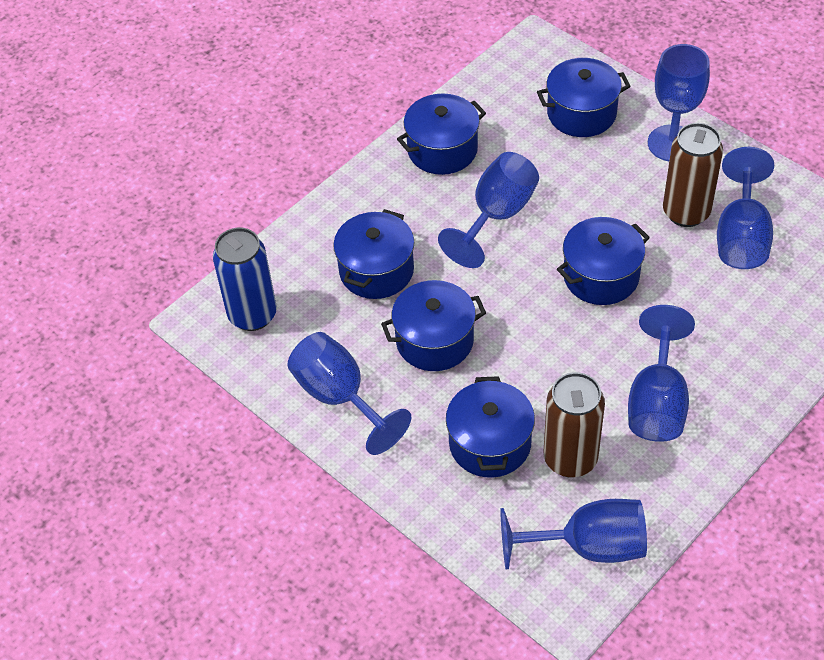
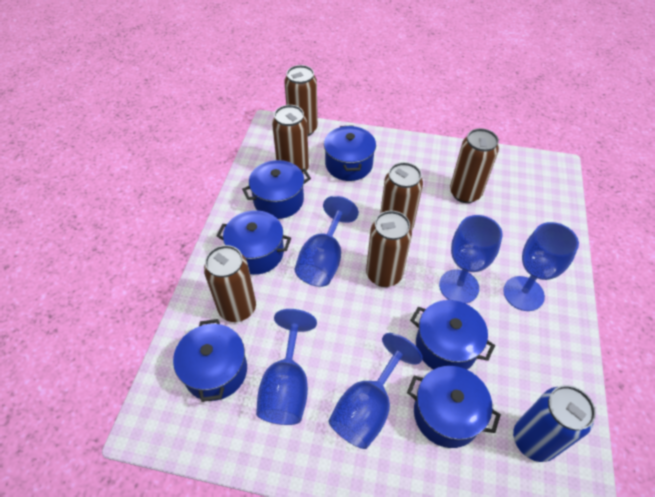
blue goblet: 6 -> 5
brown can: 2 -> 6

